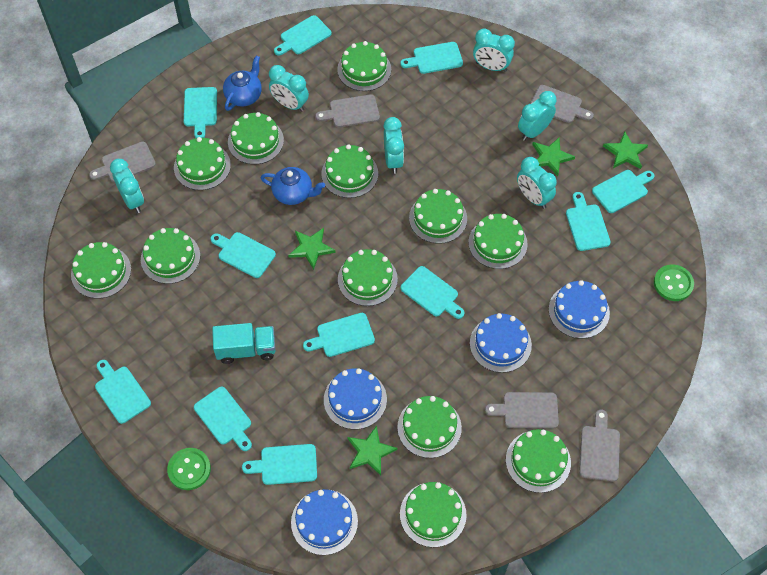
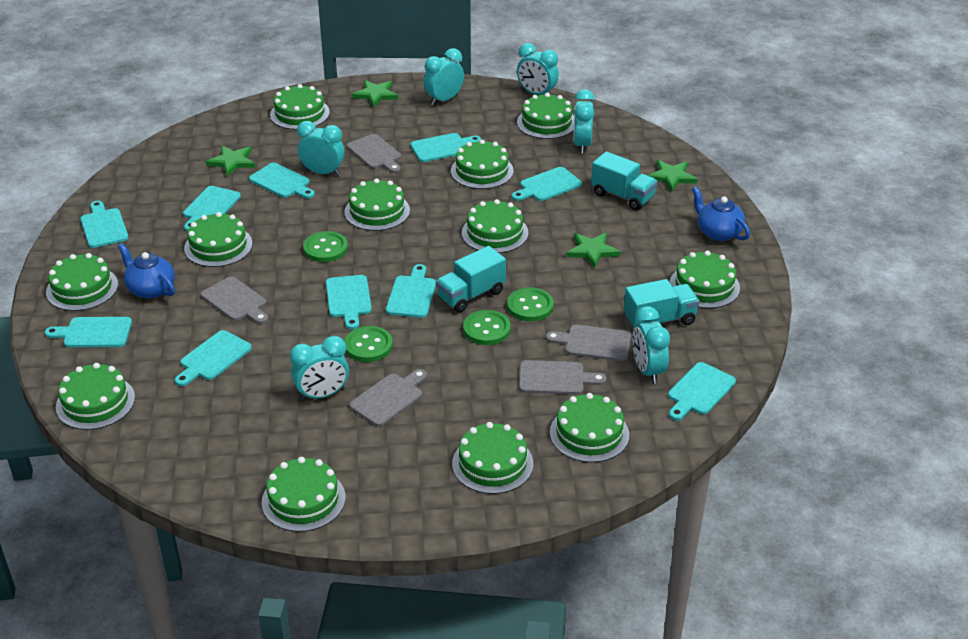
blue cake: 4 -> 0
green button: 2 -> 4
turquoise cutting board: 11 -> 10
turquoise truck: 1 -> 3

